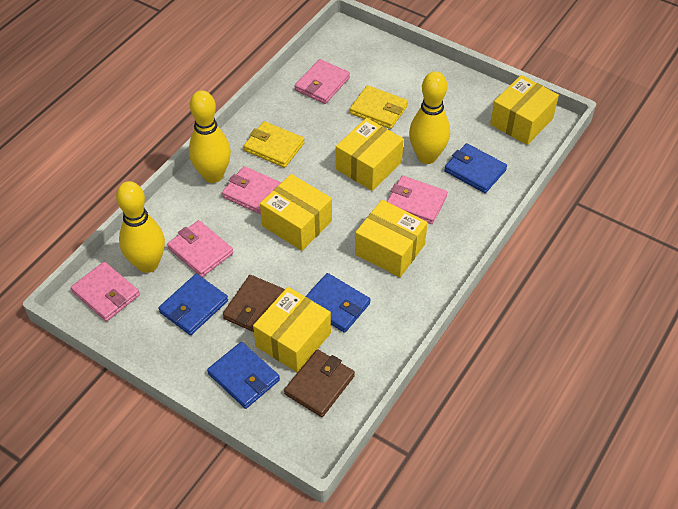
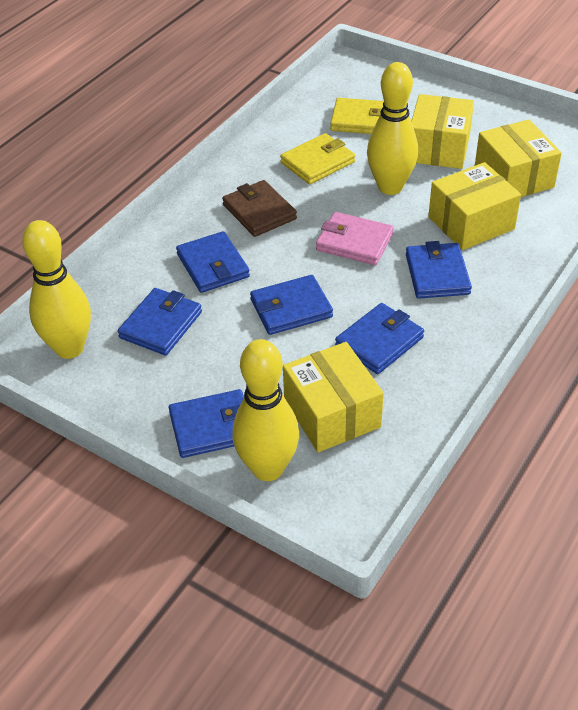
blue wallet: 4 -> 6
brown wallet: 2 -> 1
pink wallet: 5 -> 1
yellow box: 5 -> 4

